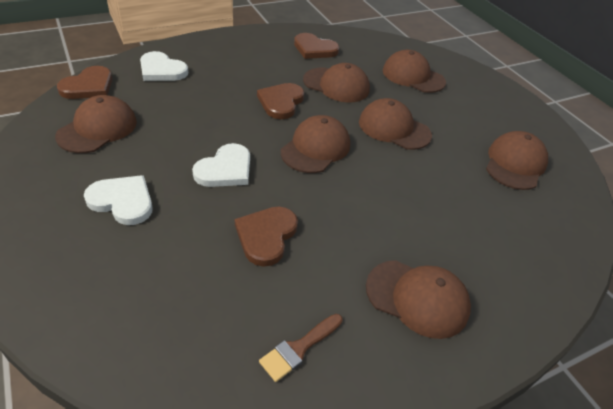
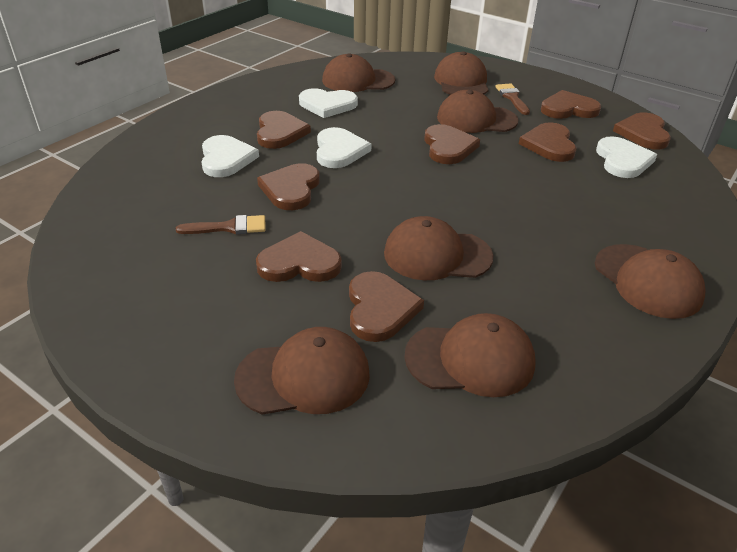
brown brush: 1 -> 2
brown heart: 4 -> 8
white heart: 3 -> 4

